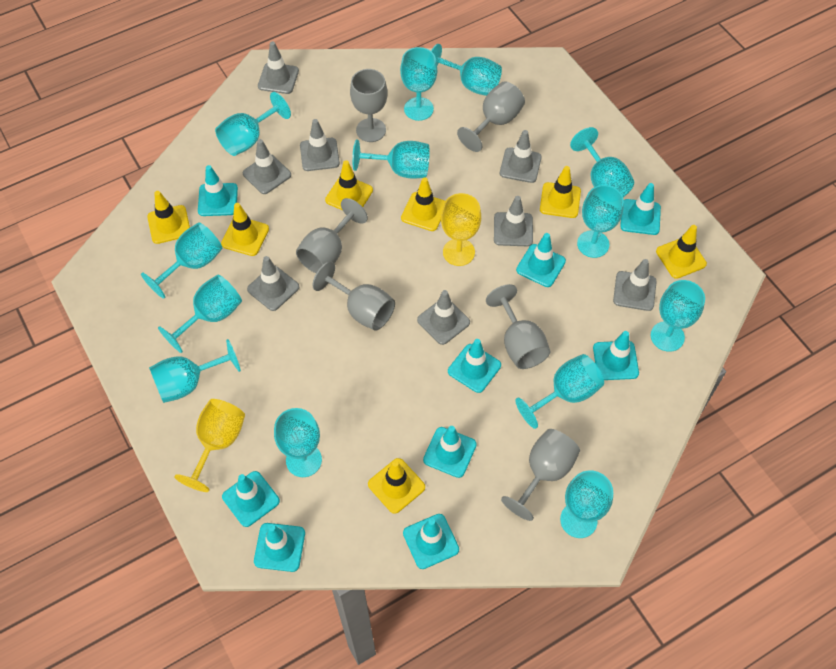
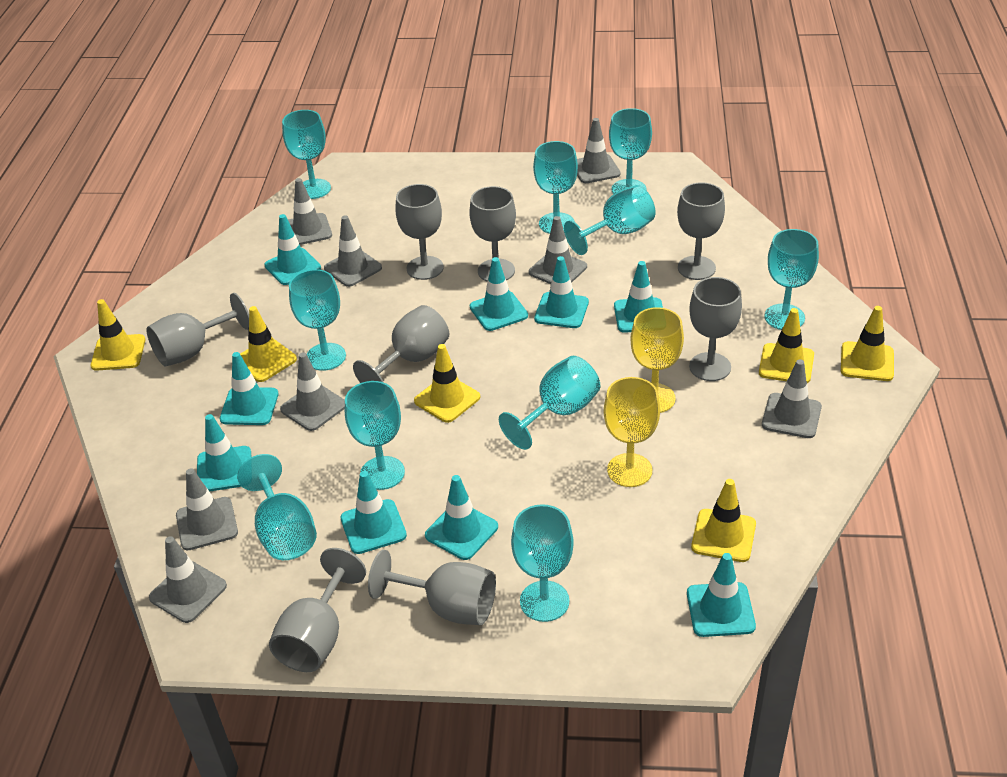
grey goblet: 6 -> 8
turquoise goblet: 13 -> 10
yellow traffic cone: 7 -> 6

